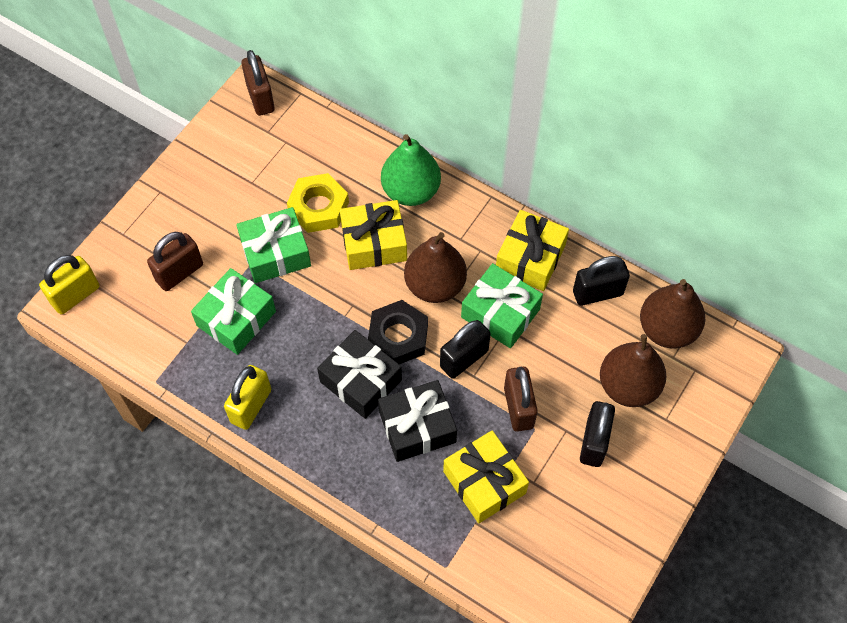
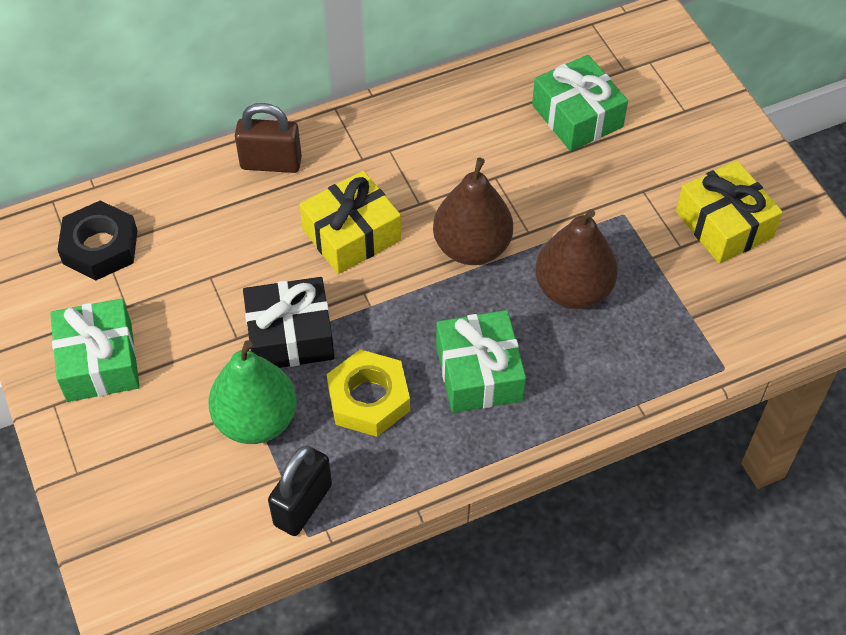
black gift: 2 -> 1
black padlock: 3 -> 1
brown padlock: 3 -> 1
brown pear: 3 -> 2
yellow gift: 3 -> 2
yellow padlock: 2 -> 0

